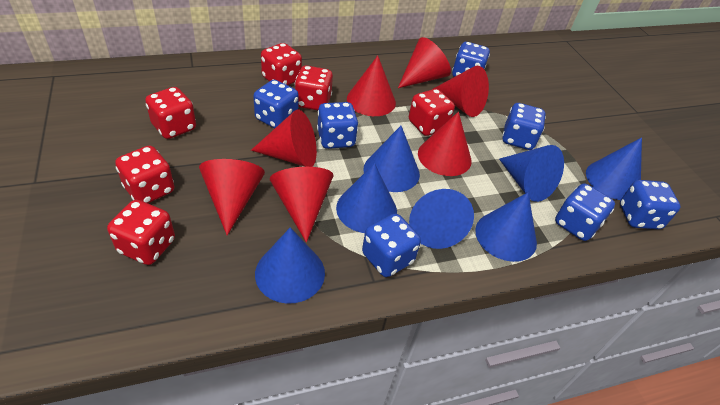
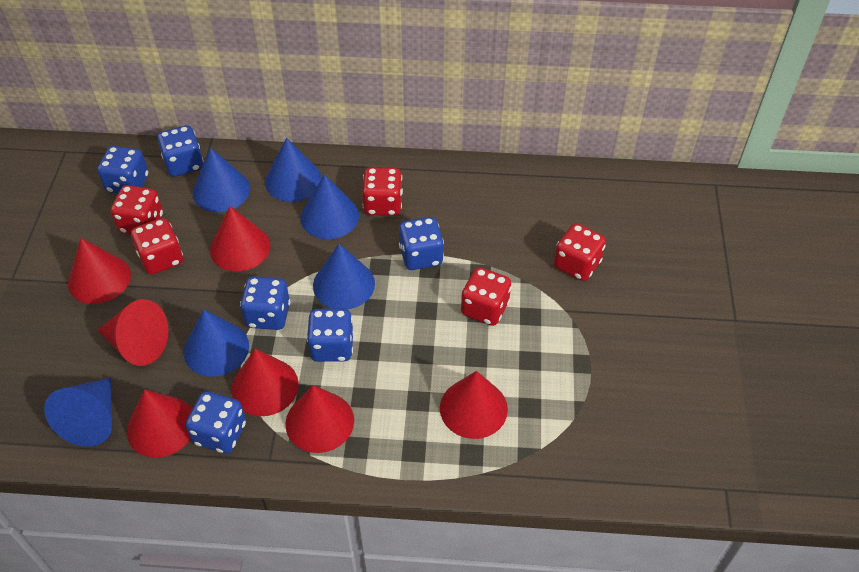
blue cone: 7 -> 6
blue dice: 7 -> 6
red dice: 6 -> 5

